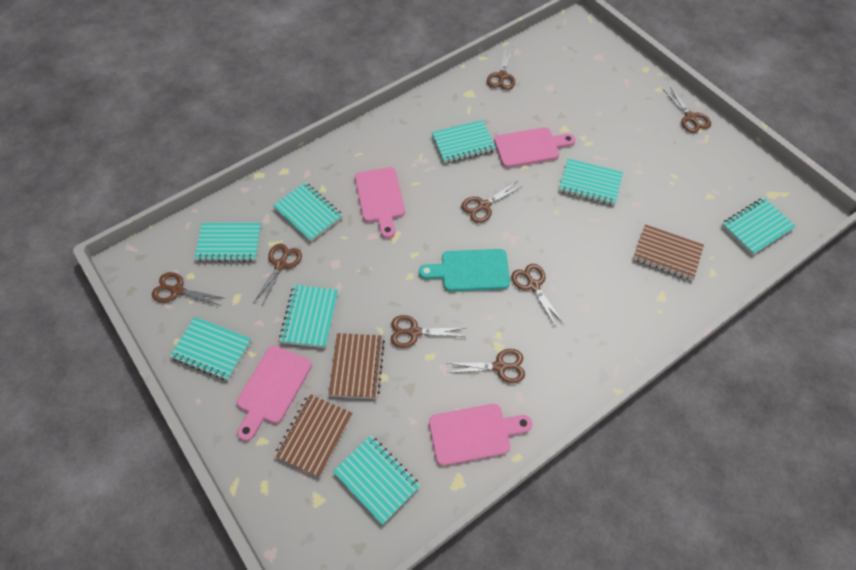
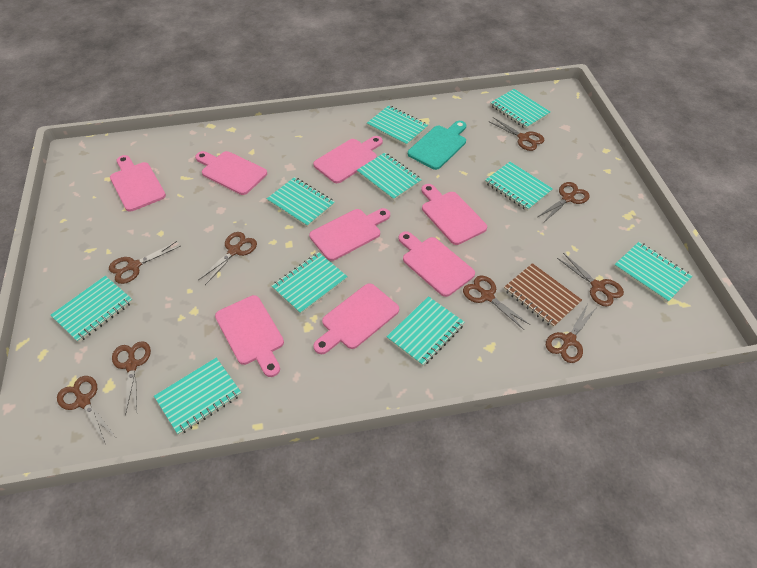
brown notebook: 3 -> 1
brown scissors: 8 -> 9
pink cutting board: 4 -> 8
turquoise notebook: 8 -> 10

